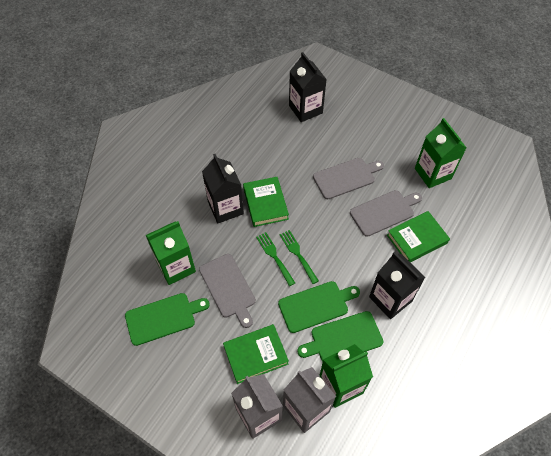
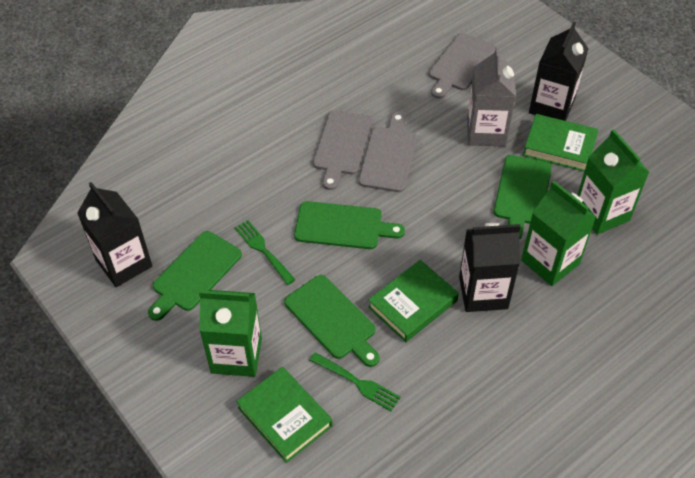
green cutting board: 3 -> 4
grey carton: 2 -> 1

